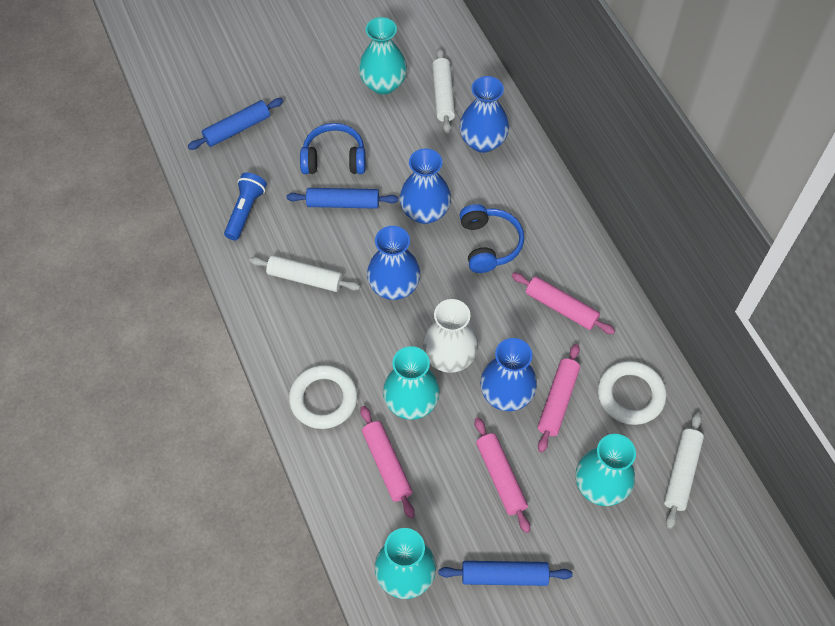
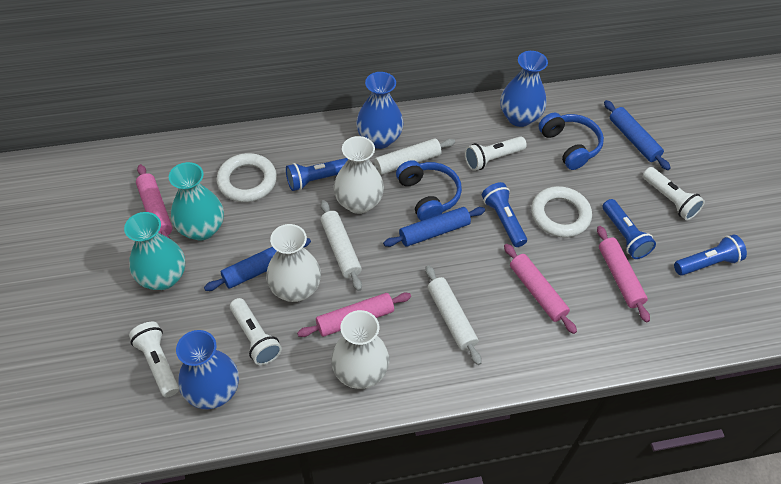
blue flashlight: 1 -> 4
blue vase: 4 -> 3
turquoise vase: 4 -> 2
white flashlight: 0 -> 4
white vase: 1 -> 3

